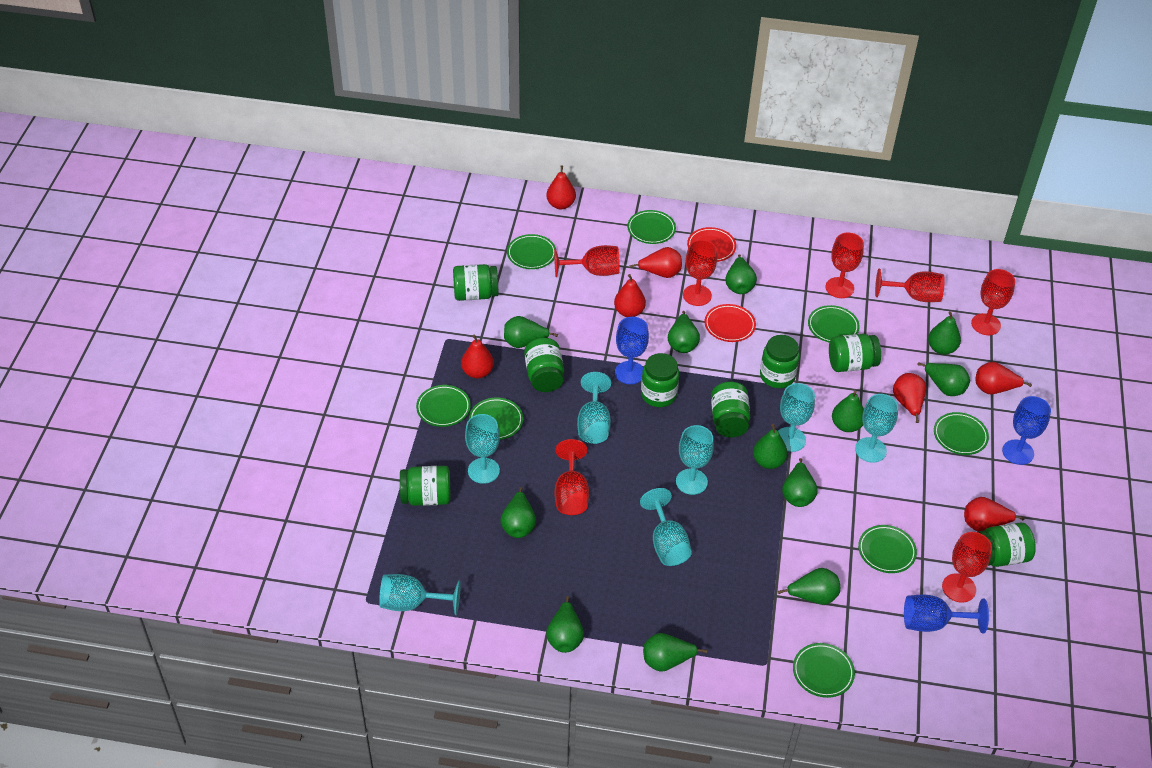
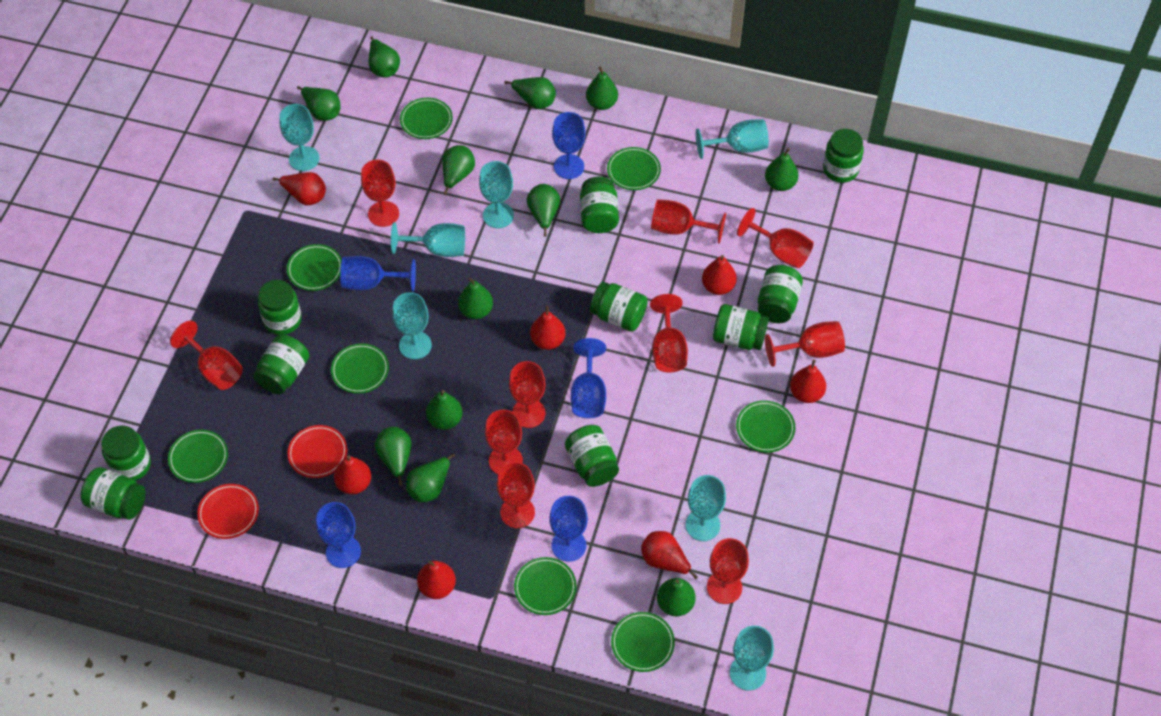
blue goblet: 3 -> 5
green jar: 8 -> 10
red goblet: 7 -> 10

